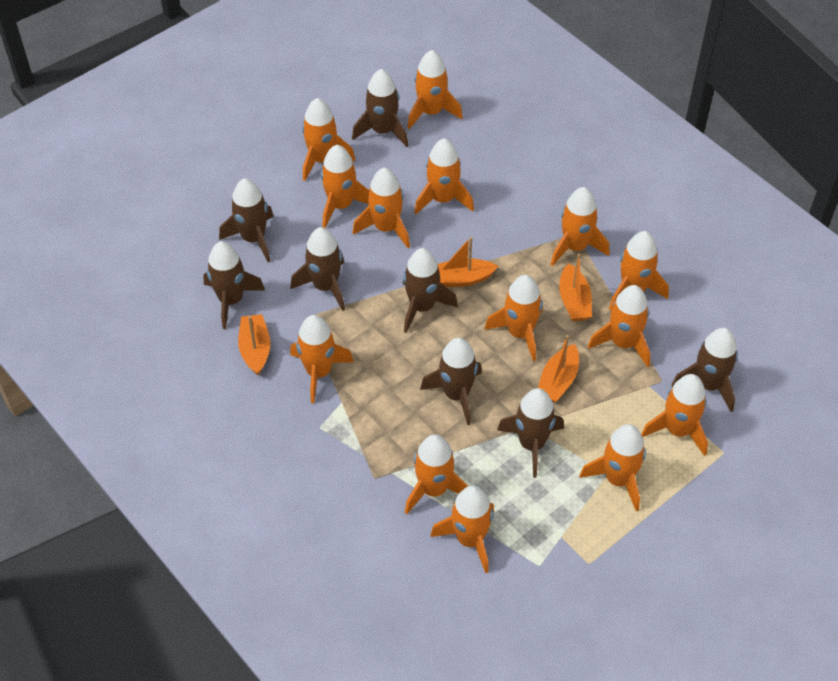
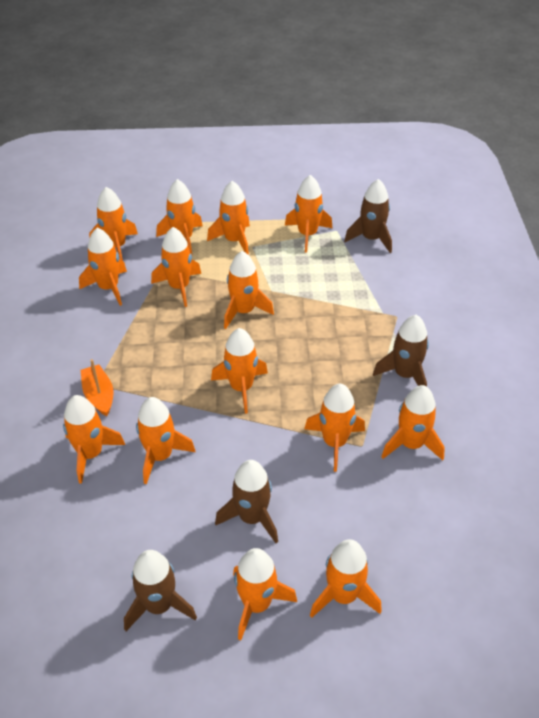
brown rocket: 8 -> 4
orange boat: 4 -> 1

